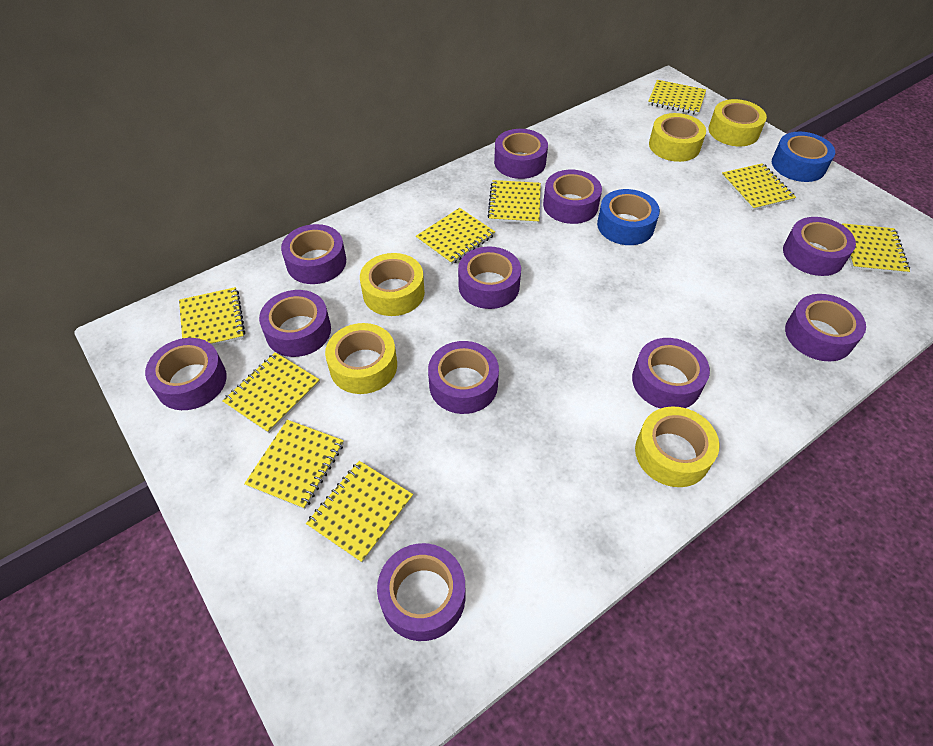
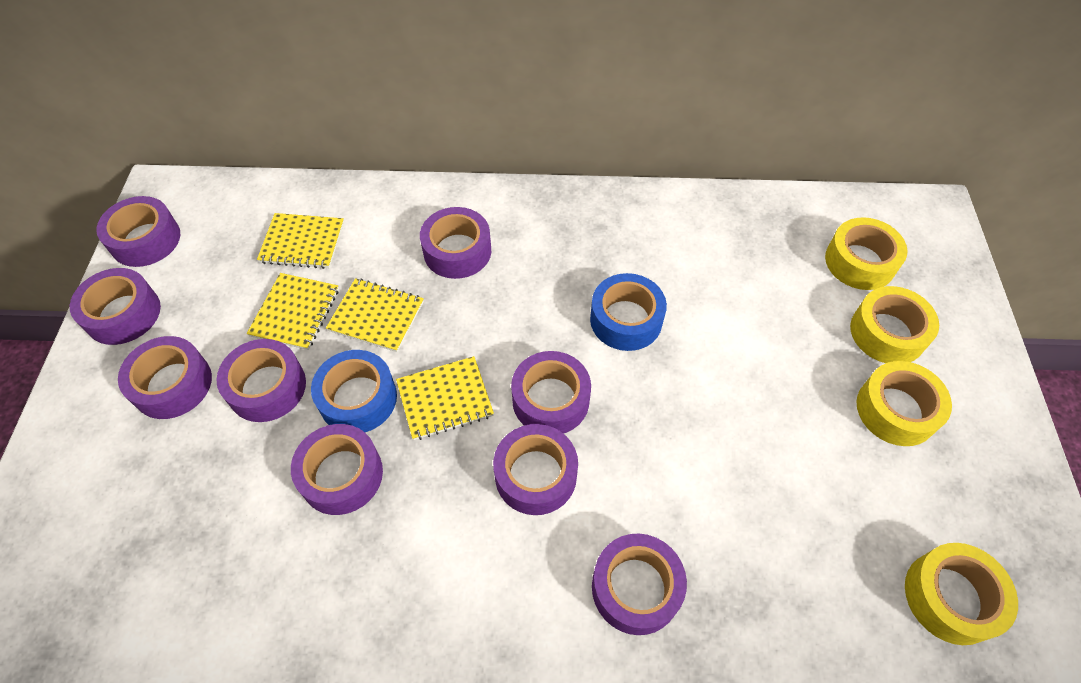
purple tape: 11 -> 9
yellow notebook: 9 -> 4
yellow tape: 5 -> 4

